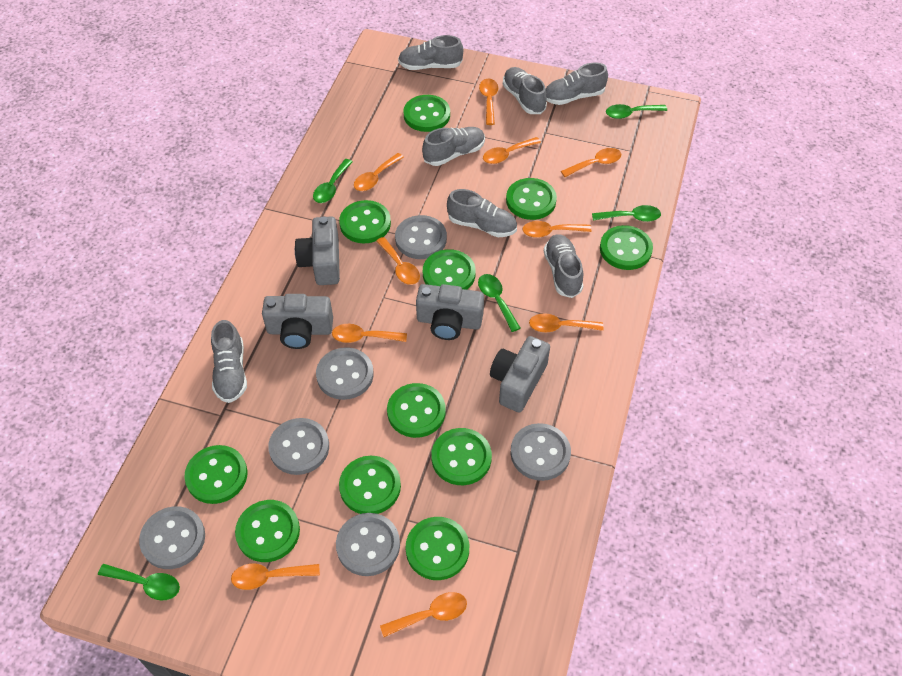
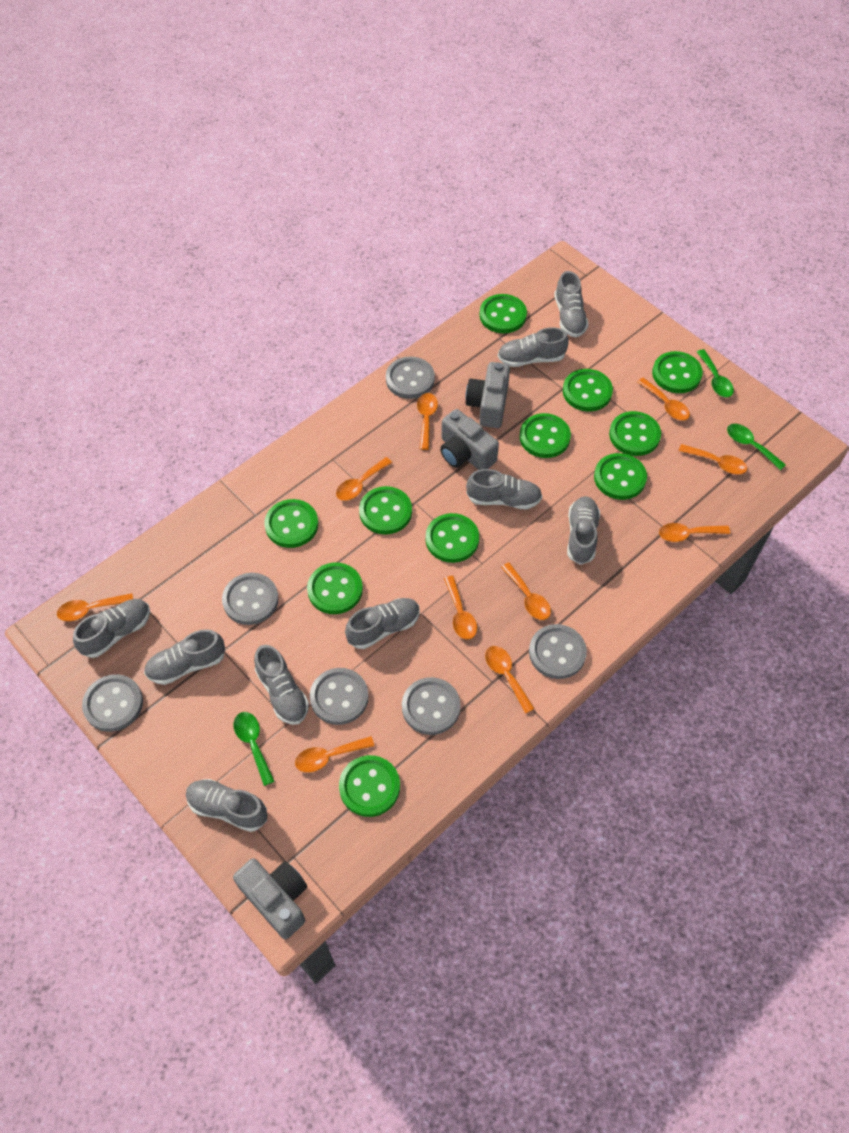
green spoon: 5 -> 3
grey camera: 4 -> 3
grey shoe: 7 -> 9

